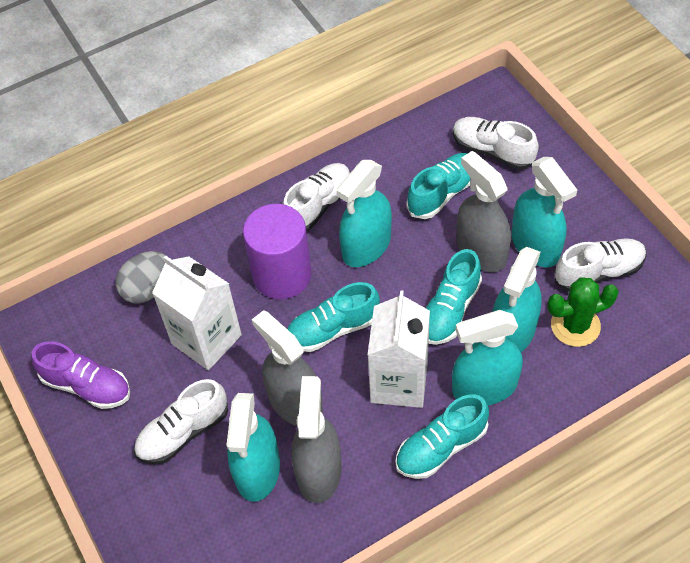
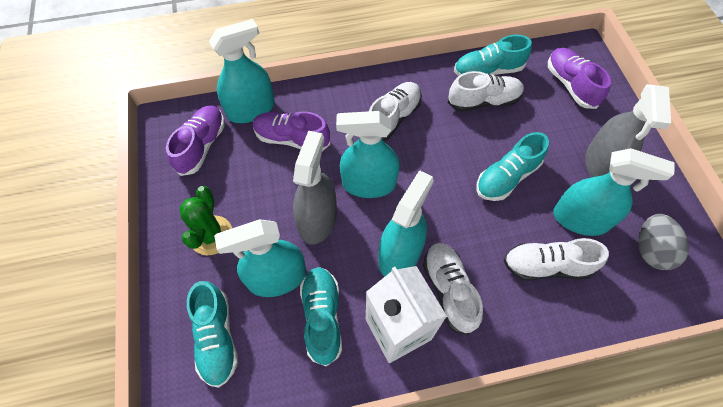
grey spray bottle: 3 -> 2
purple cylinder: 1 -> 0
purple shoe: 1 -> 3
white carton: 2 -> 1

